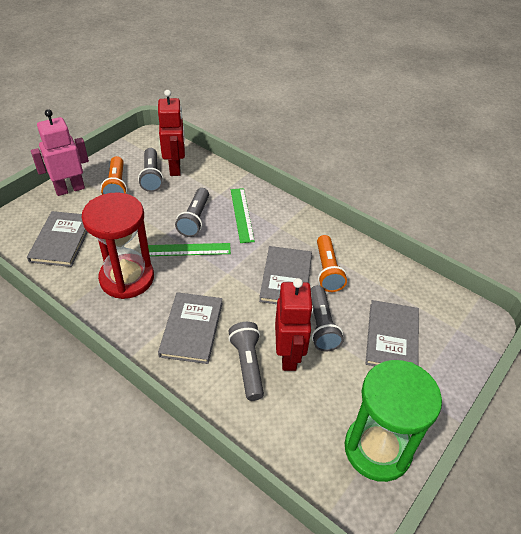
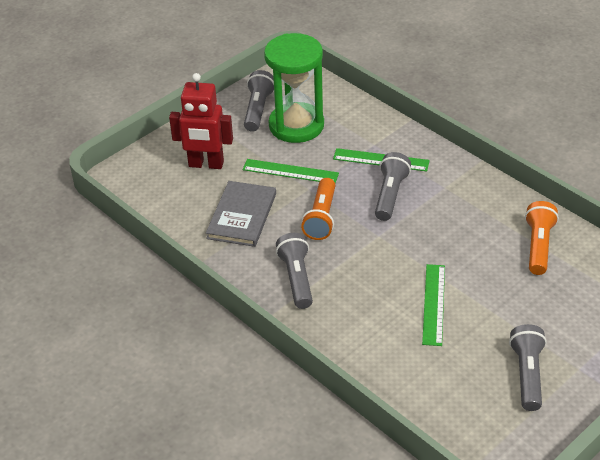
green ruler: 2 -> 3
grey book: 4 -> 1
pink robot: 1 -> 0
red hourglass: 1 -> 0
red robot: 2 -> 1

